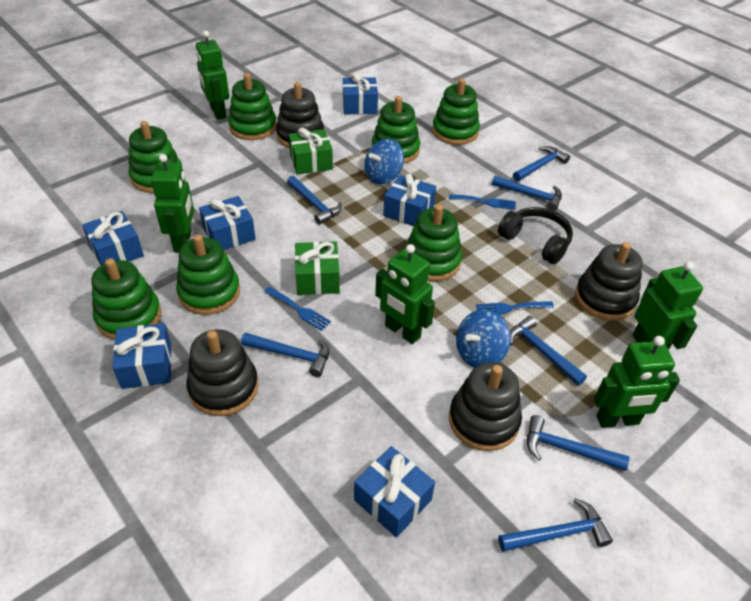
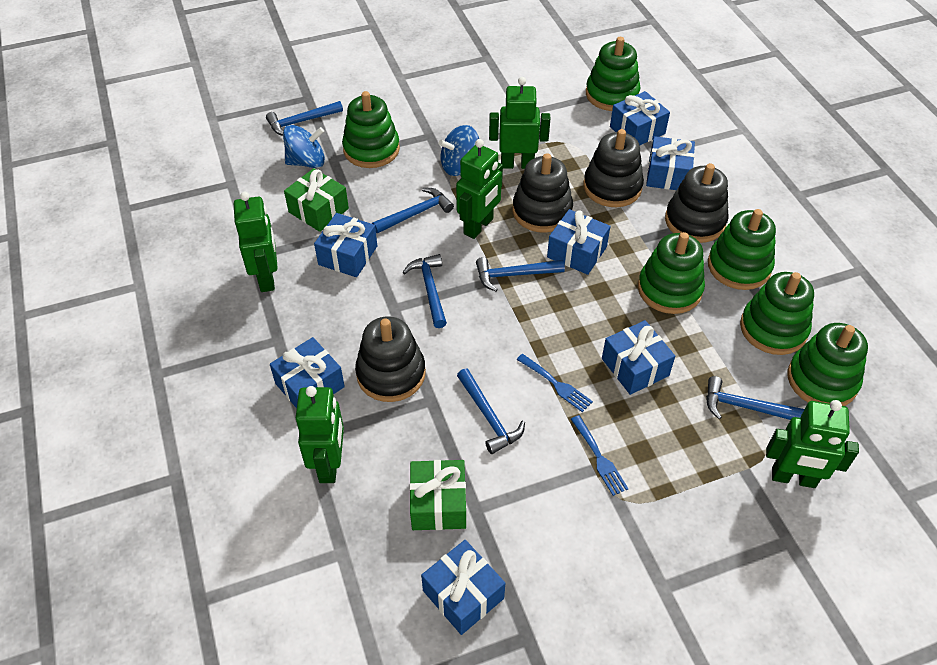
black headphones: 1 -> 0
blue fork: 3 -> 2
blue gift: 6 -> 7
blue hammer: 7 -> 6
green stacking toy: 7 -> 6

